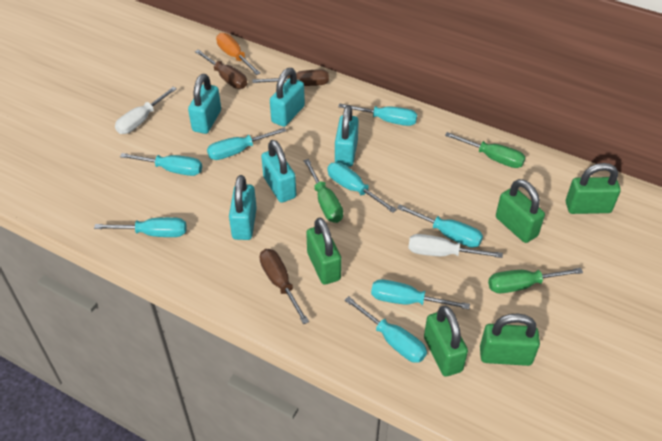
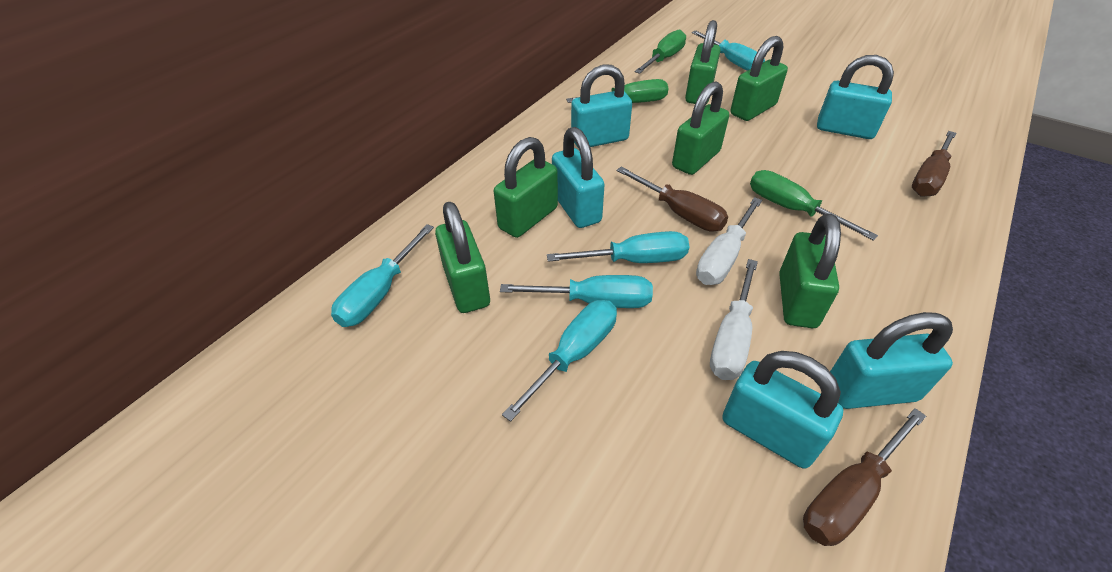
green padlock: 5 -> 6
orange screwdriver: 1 -> 0
turquoise screwdriver: 8 -> 5

